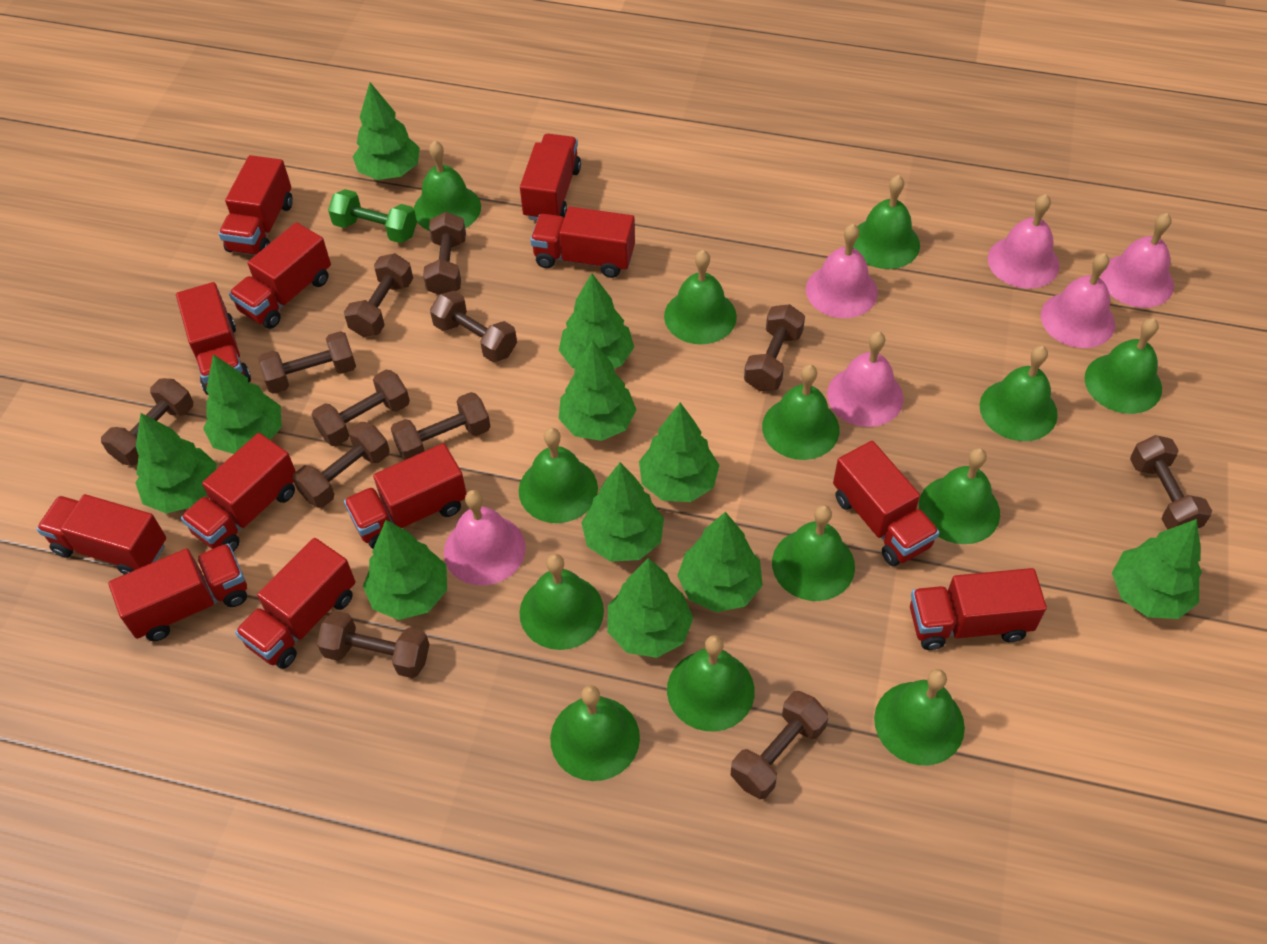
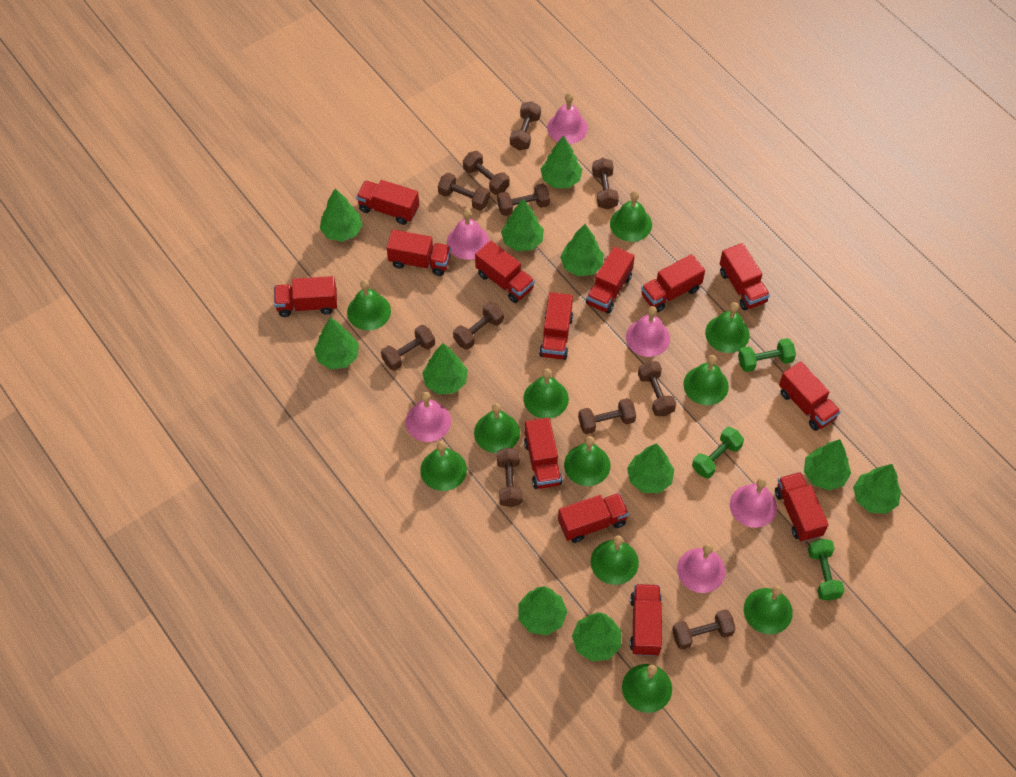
brown dumbbell: 12 -> 11
green bell: 13 -> 11
green dumbbell: 1 -> 3
red truck: 12 -> 13

